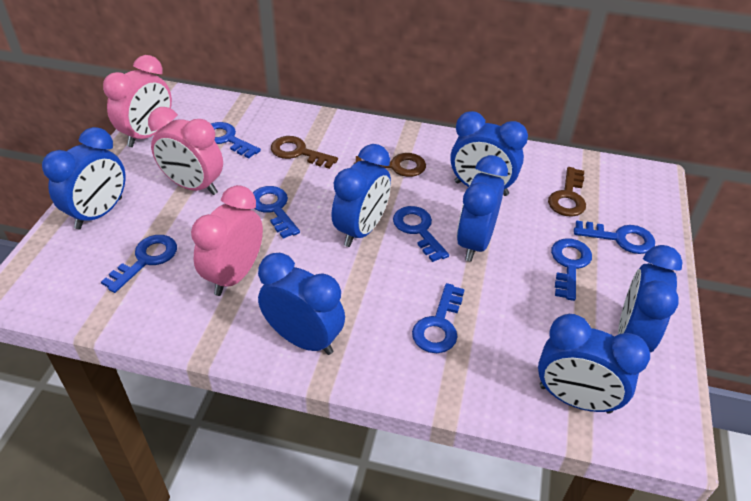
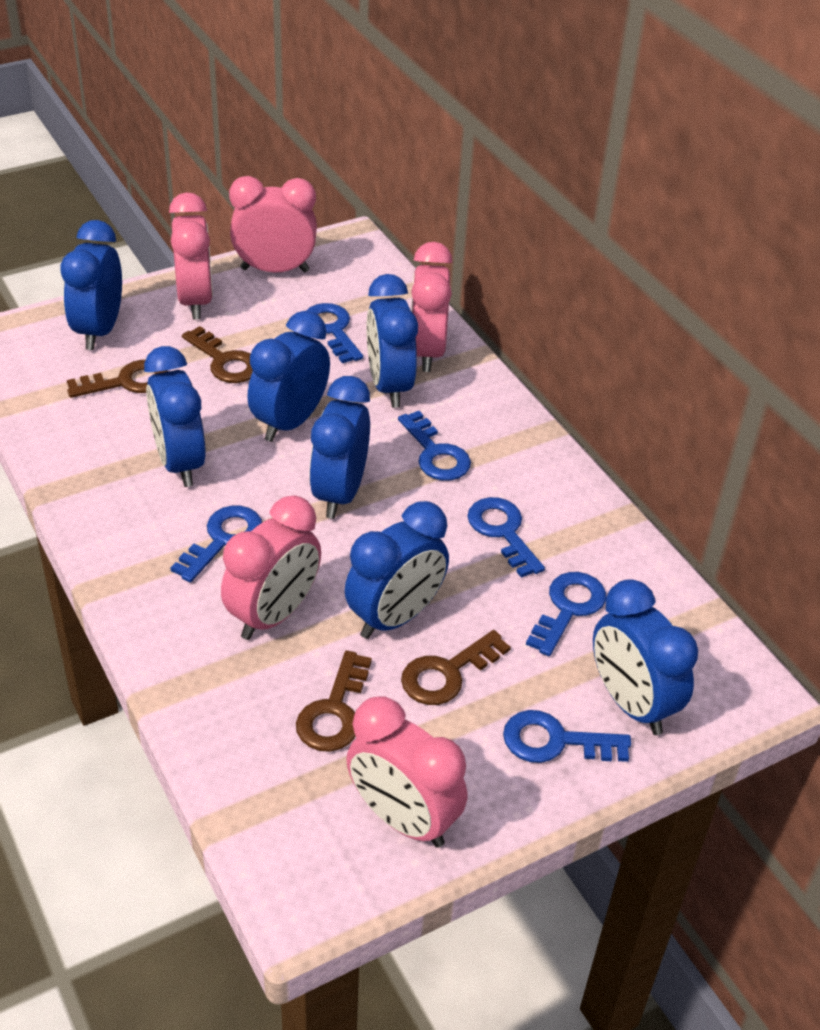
blue key: 7 -> 6
brown key: 3 -> 4
pink clock: 3 -> 5

